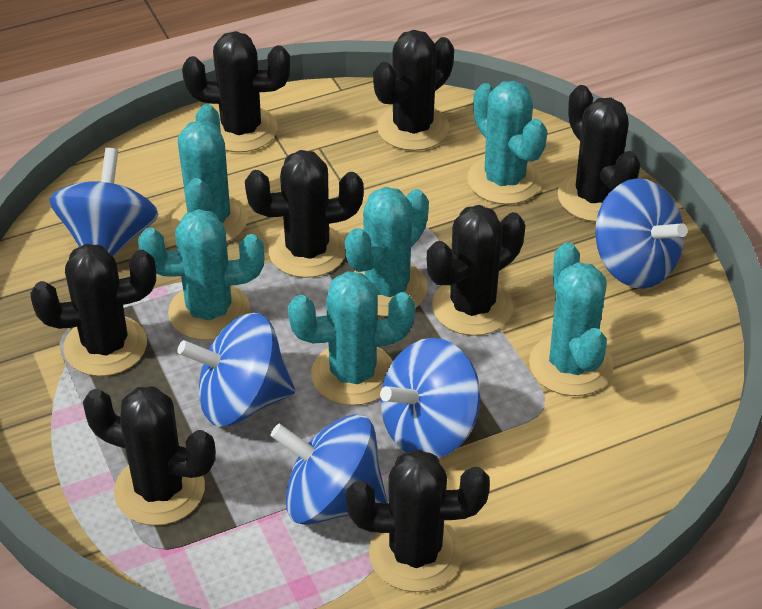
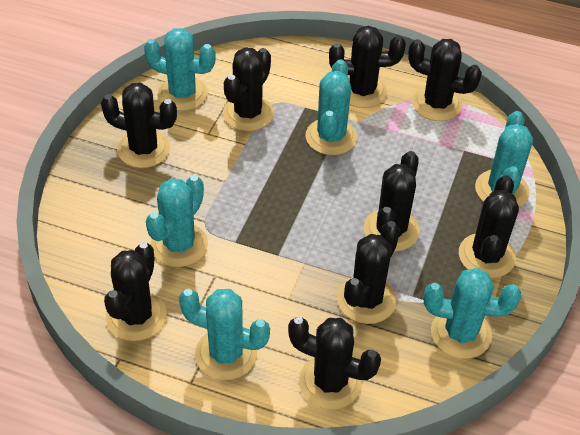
black cactus: 8 -> 9
blue spinning top: 5 -> 0

